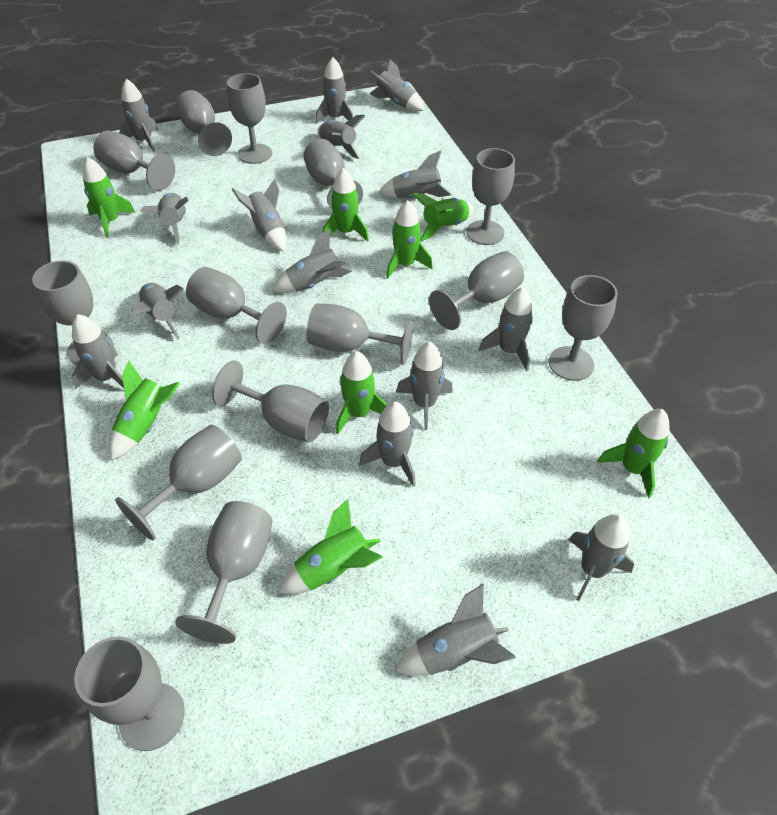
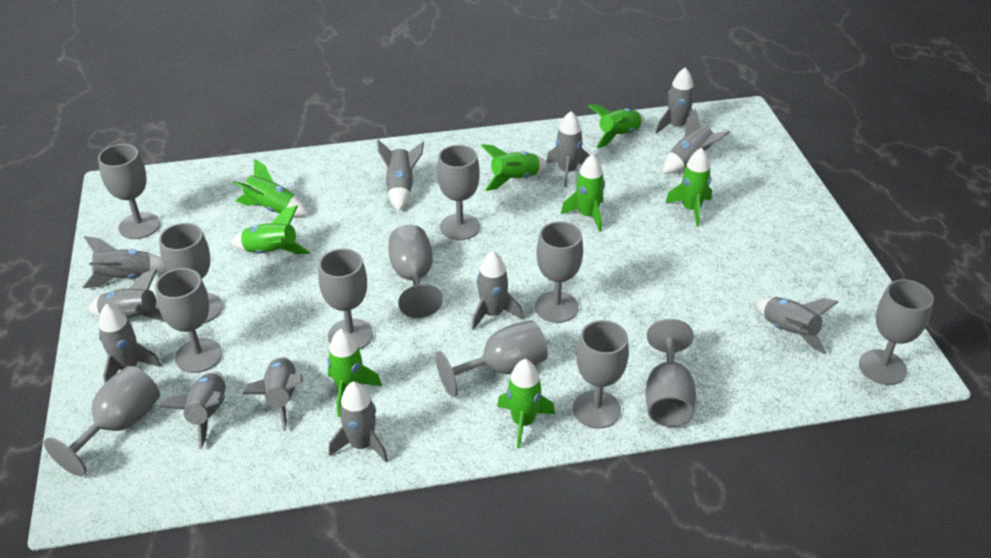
grey goblet: 14 -> 12
grey rocket: 15 -> 12

